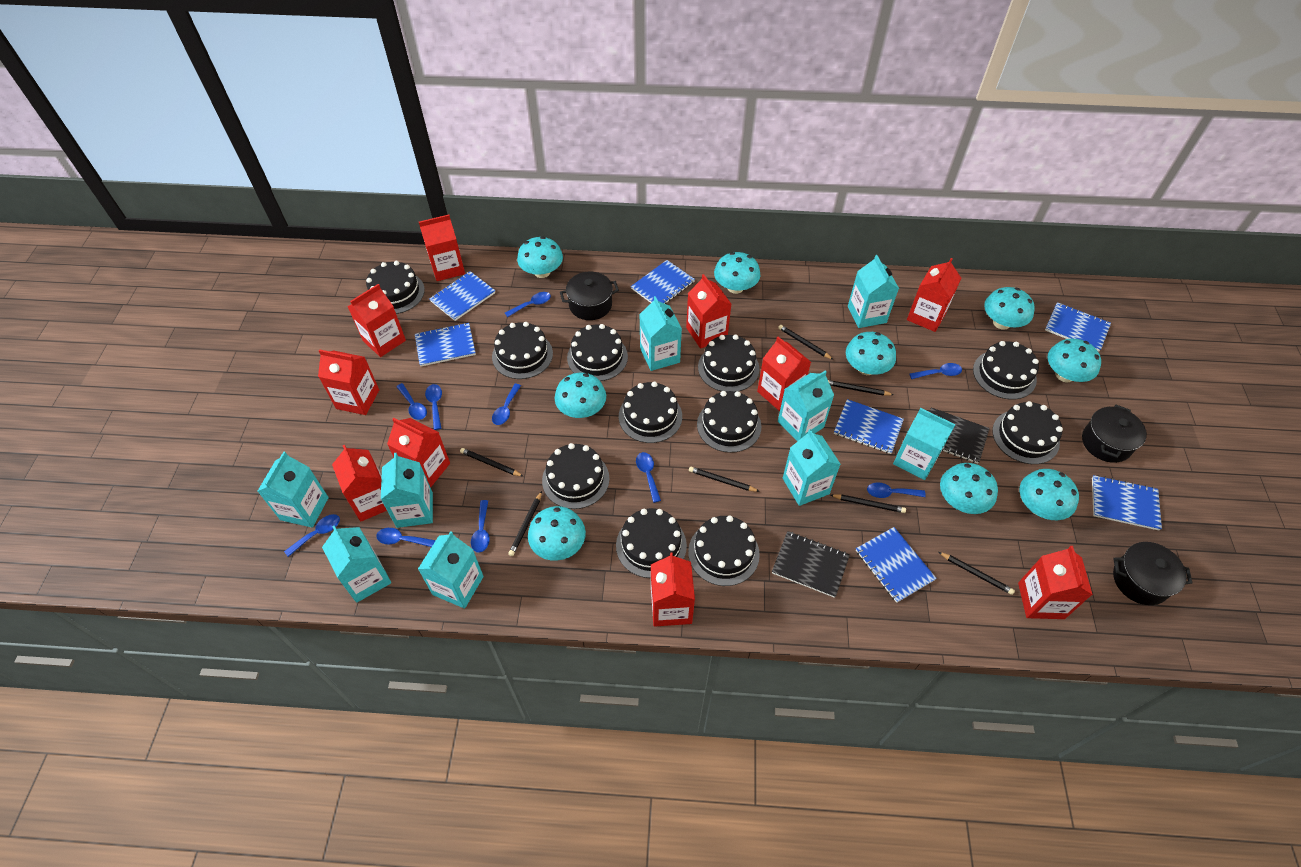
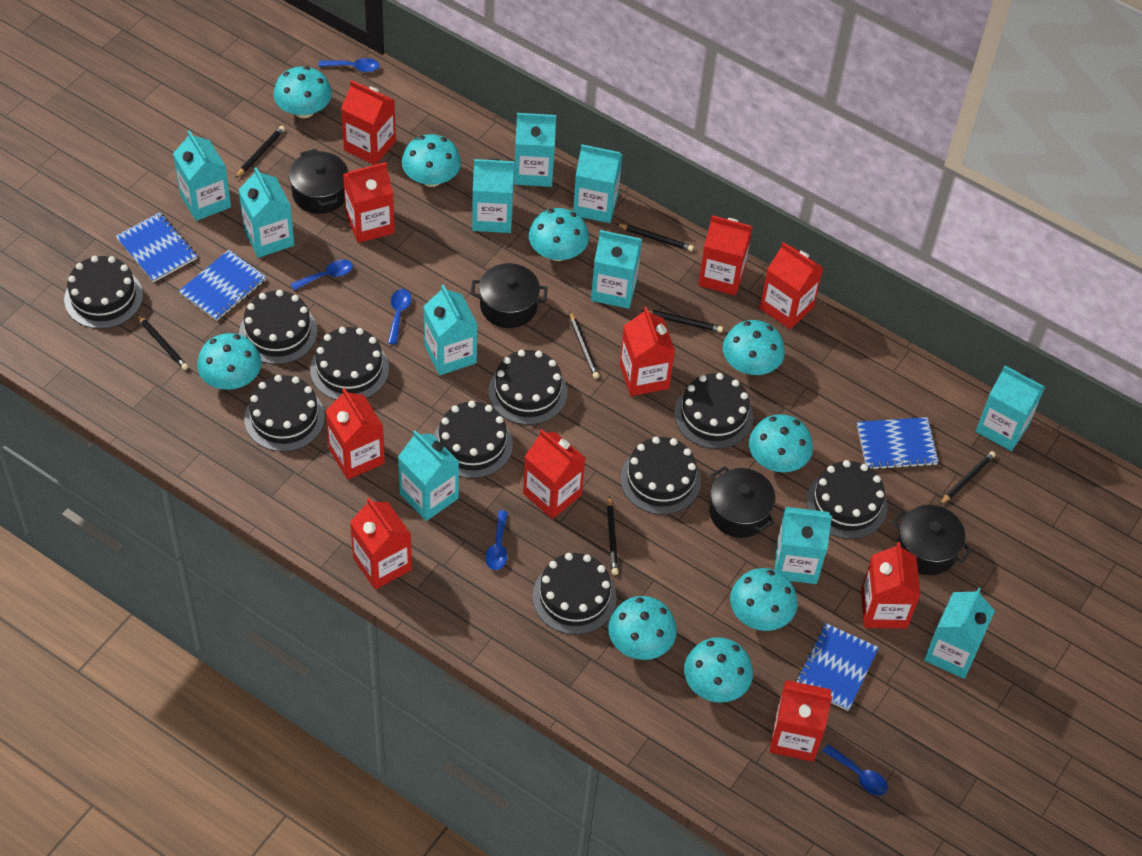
black cake: 11 -> 10
black notebook: 2 -> 0
black pot: 3 -> 4
blue notebook: 7 -> 4
blue spoon: 10 -> 5
turquoise carton: 9 -> 11

